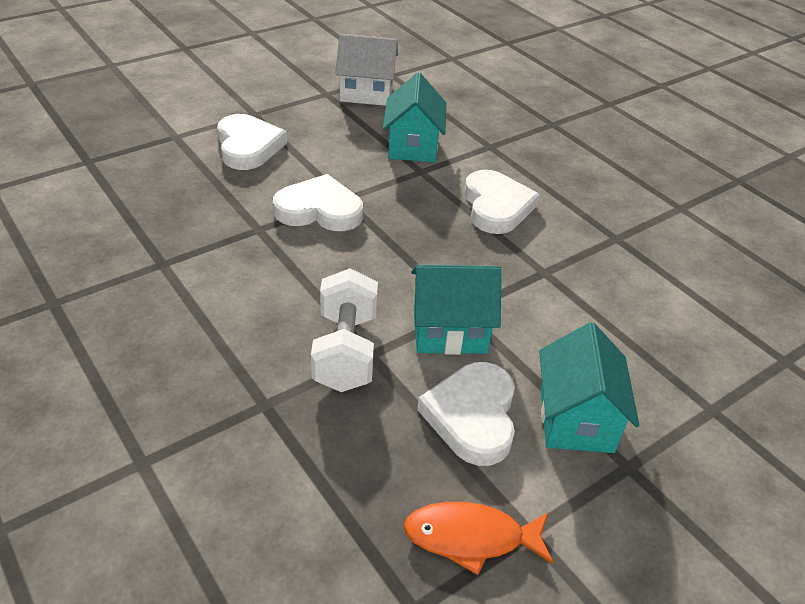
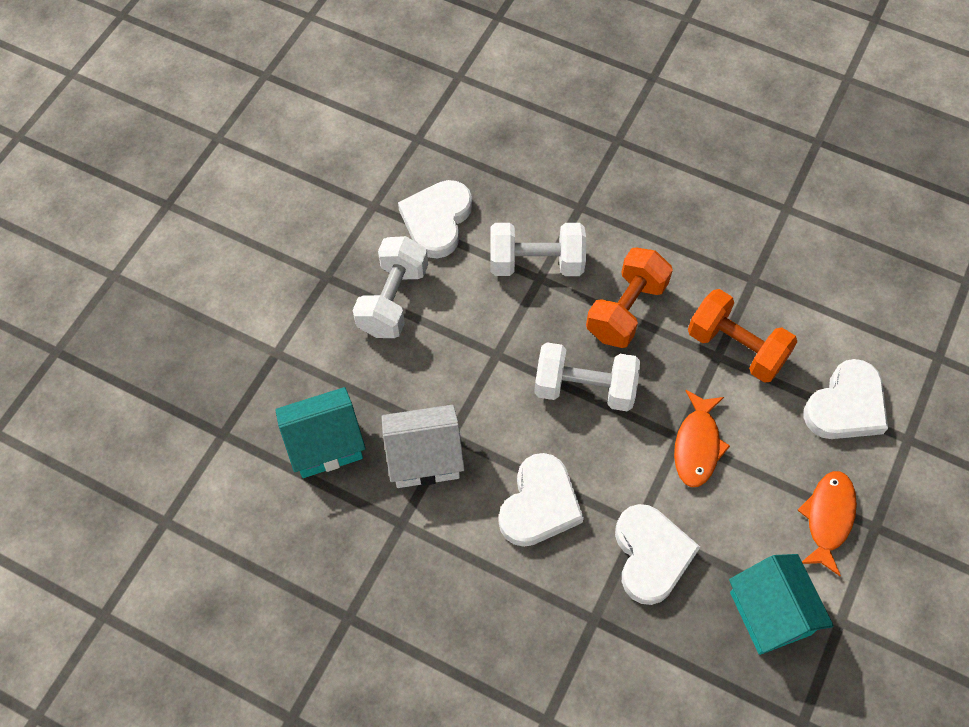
orange dumbbell: 0 -> 2
orange fish: 1 -> 2
turquoise house: 3 -> 2
white dumbbell: 1 -> 3

